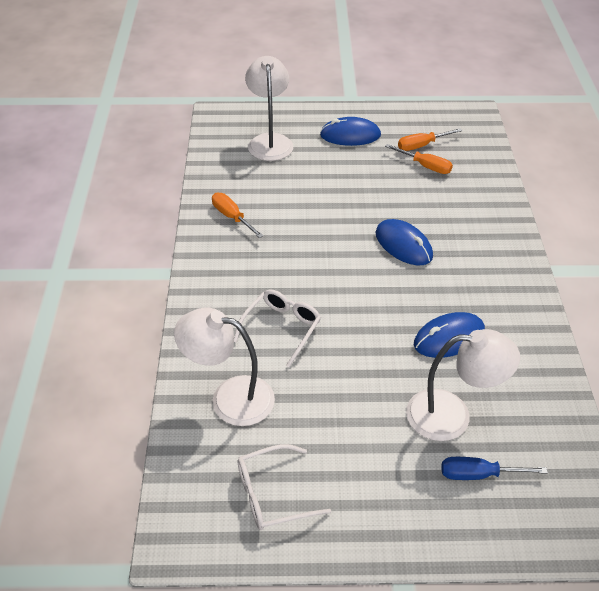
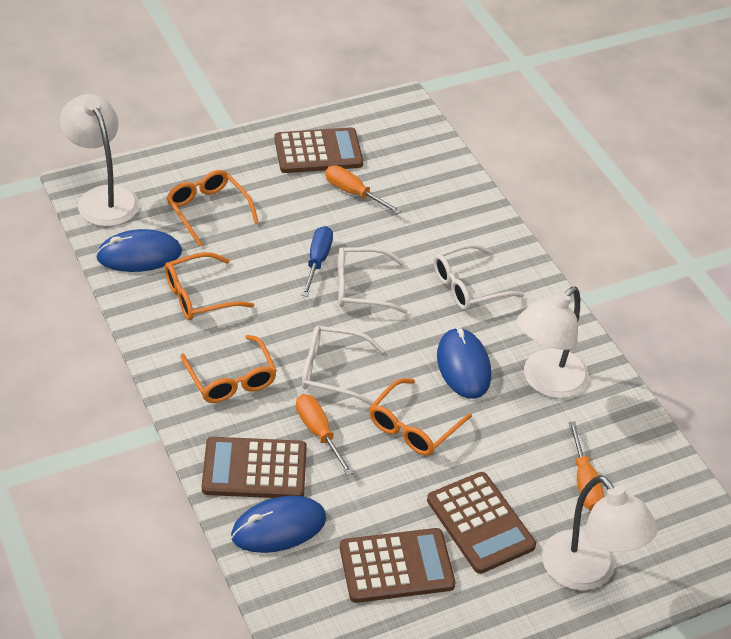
brown calculator: 0 -> 4
orange glasses: 0 -> 4
white glasses: 2 -> 3

